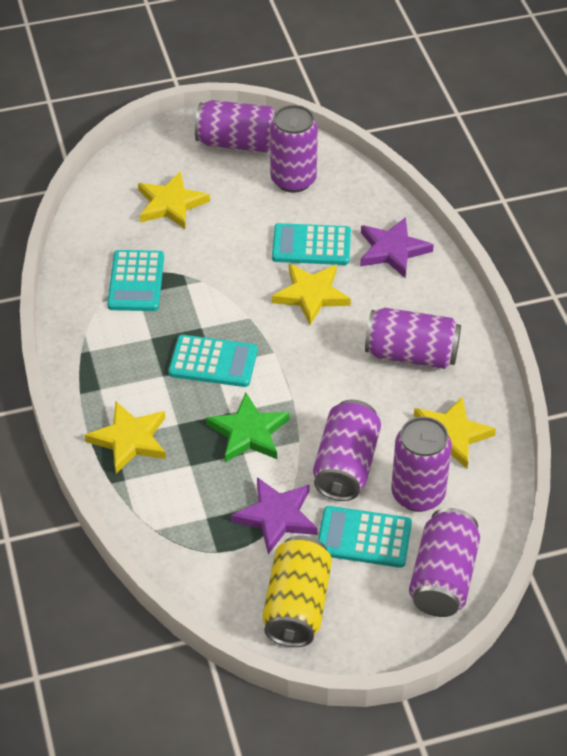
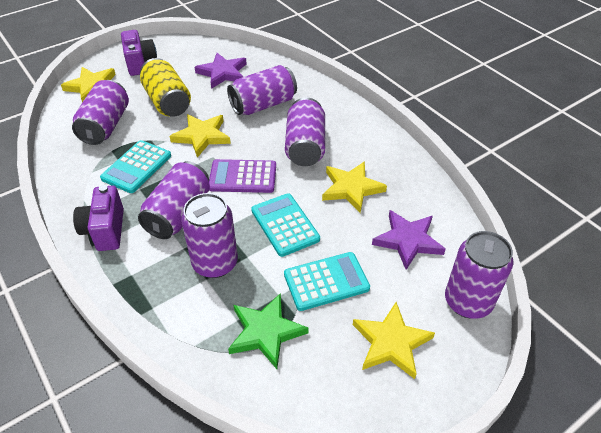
purple calculator: 0 -> 1
purple camera: 0 -> 2
turquoise calculator: 4 -> 3

